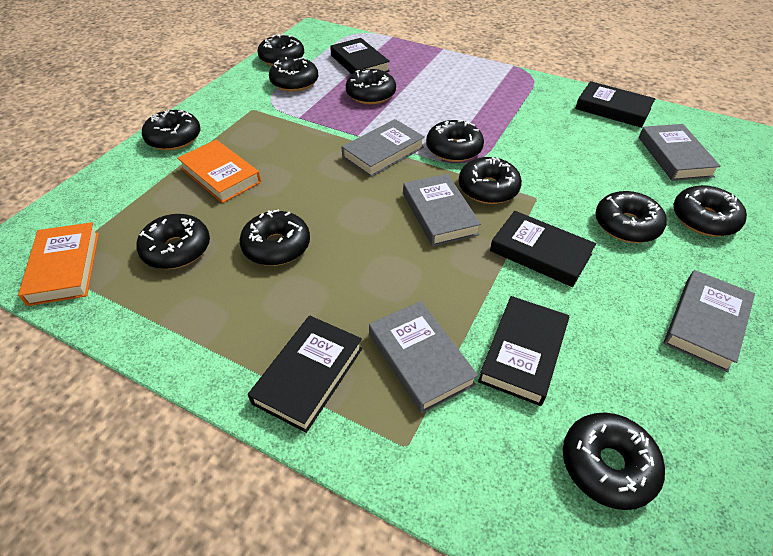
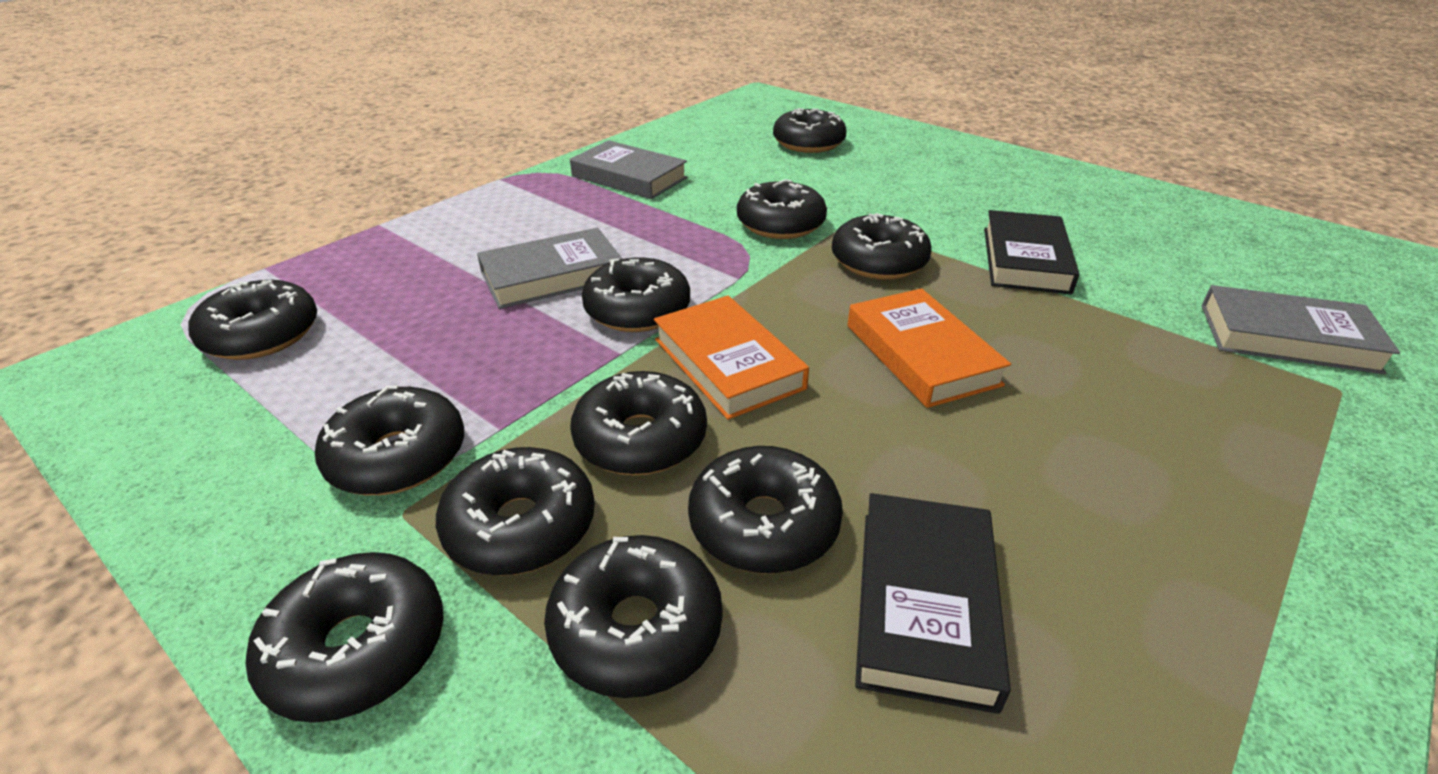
black book: 5 -> 2
grey book: 5 -> 3

